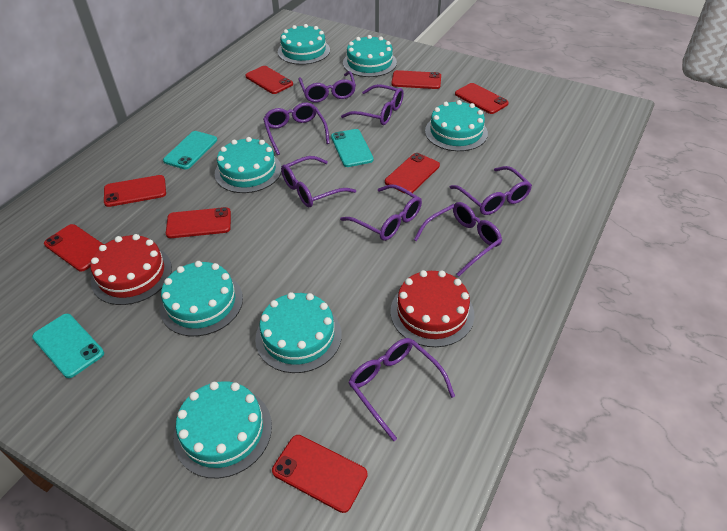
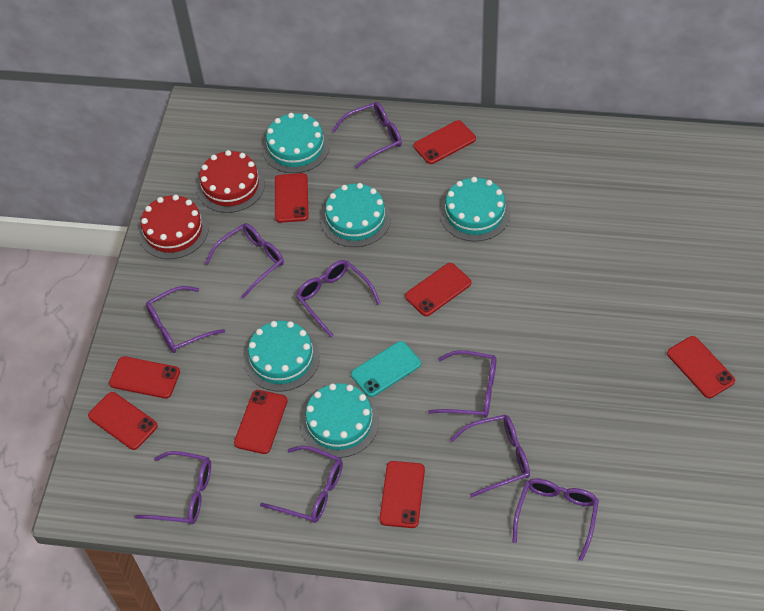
purple glasses: 8 -> 9
turquoise cake: 7 -> 5
turquoise phone: 3 -> 1

